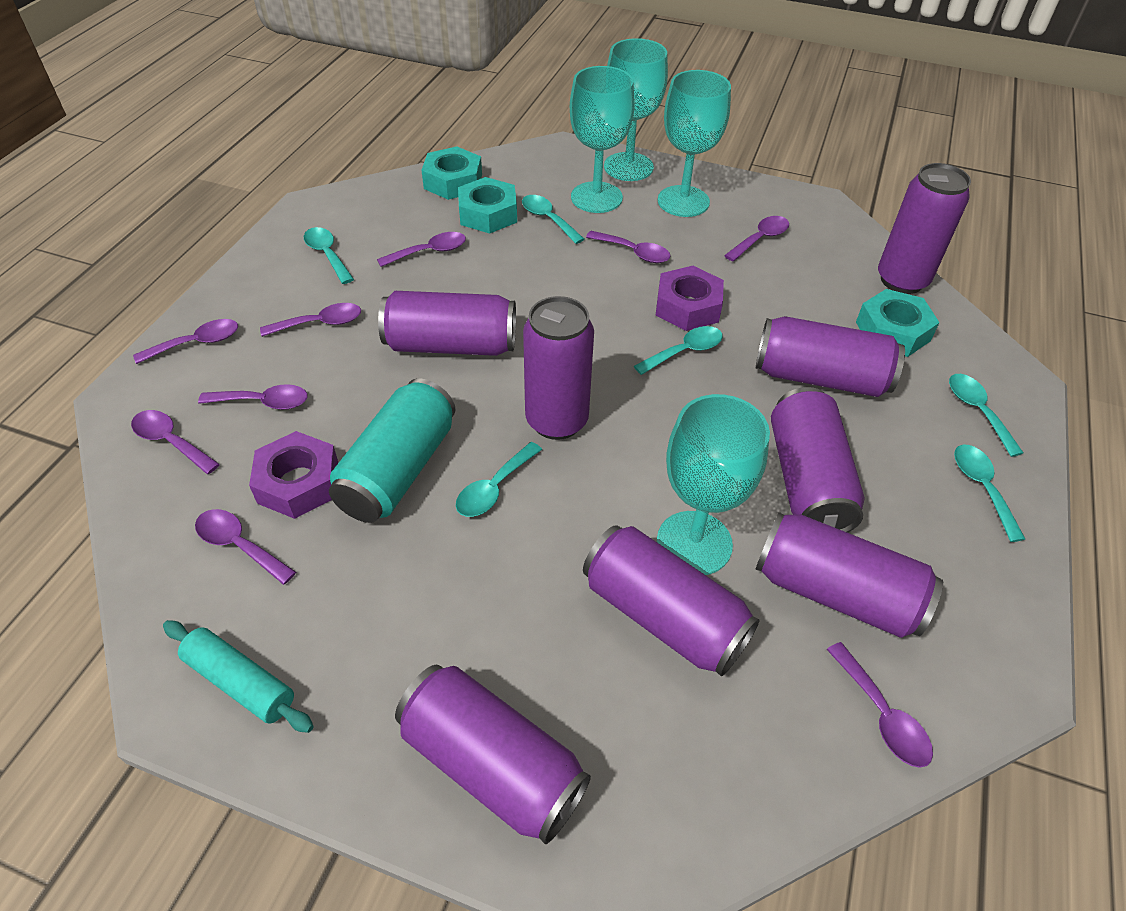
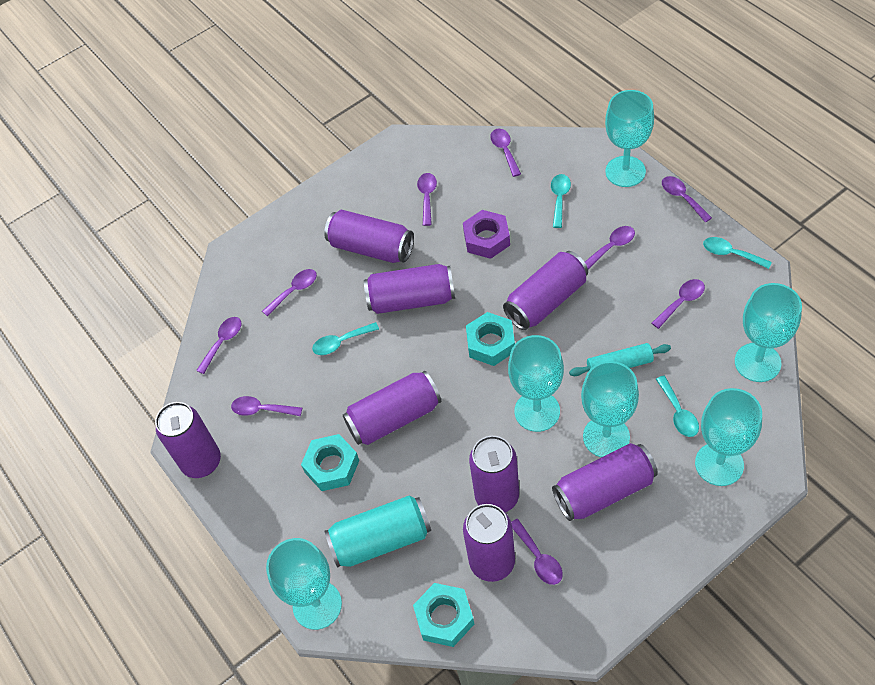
purple nut: 2 -> 1
turquoise goblet: 4 -> 6
turquoise spoon: 6 -> 4

